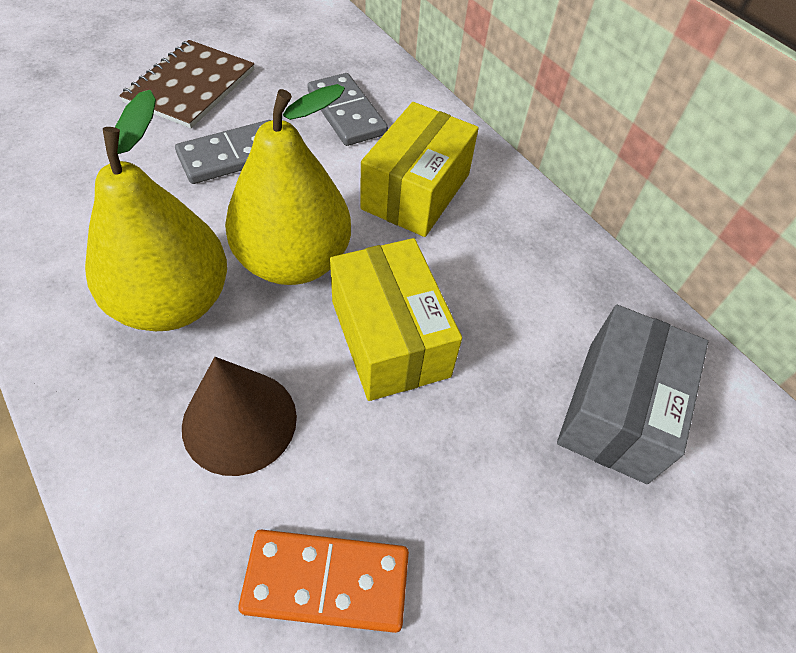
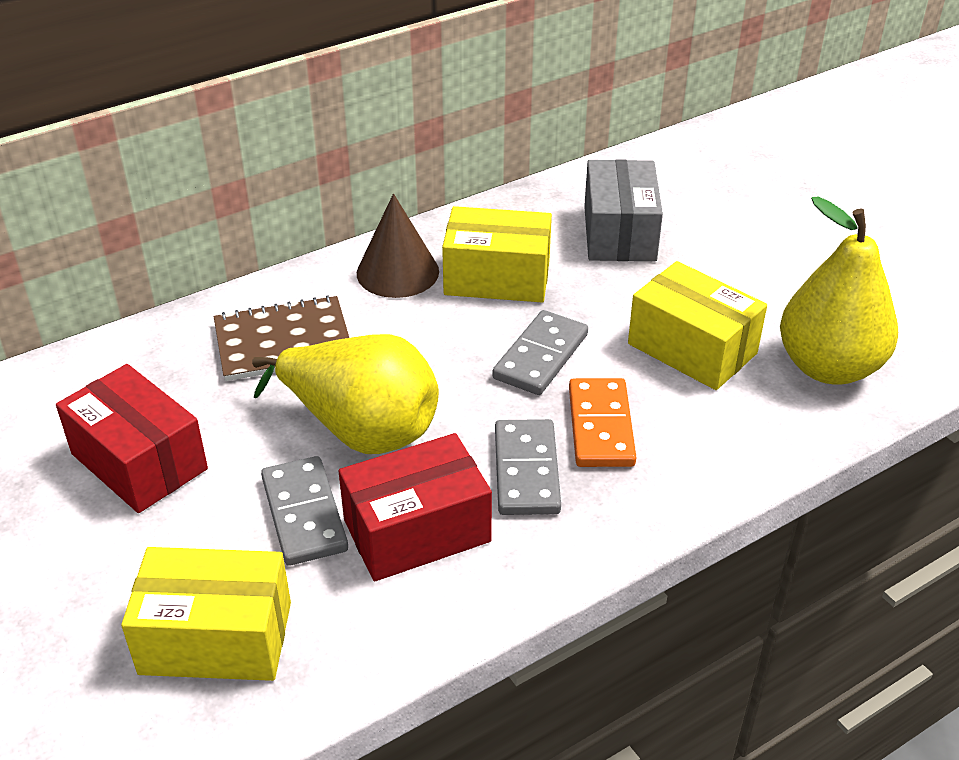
grey domino: 2 -> 3
red box: 0 -> 2
yellow box: 2 -> 3

